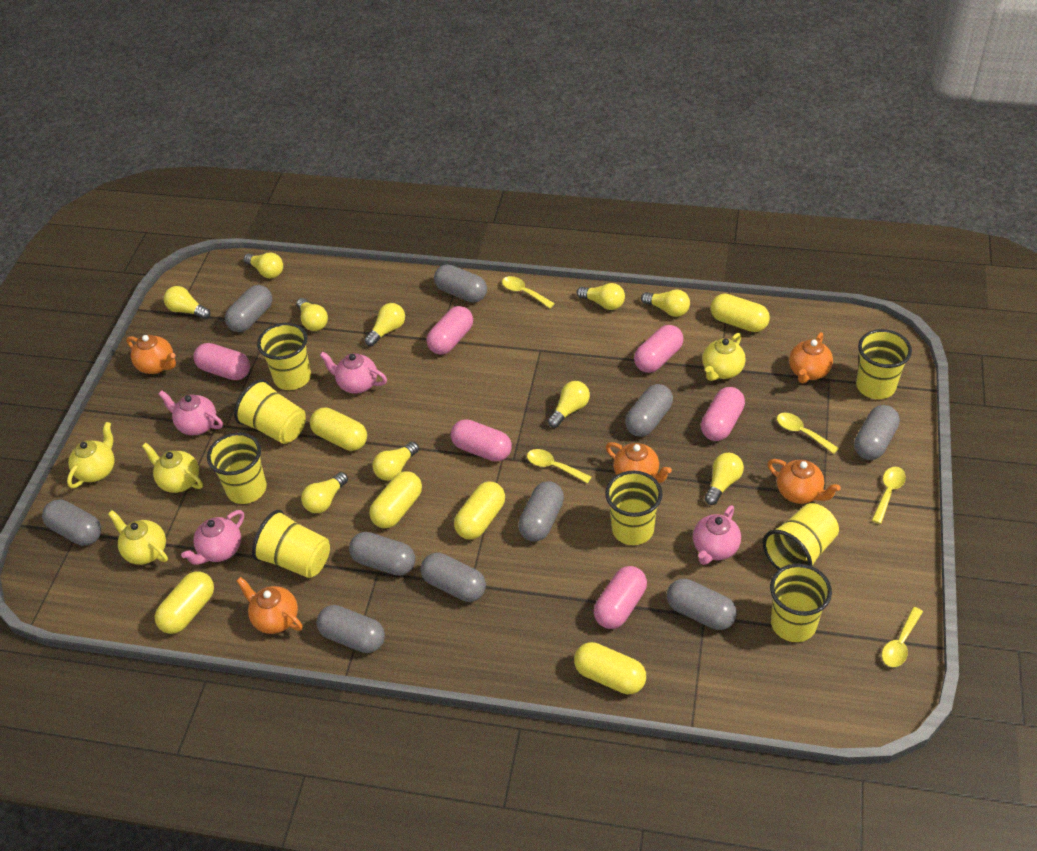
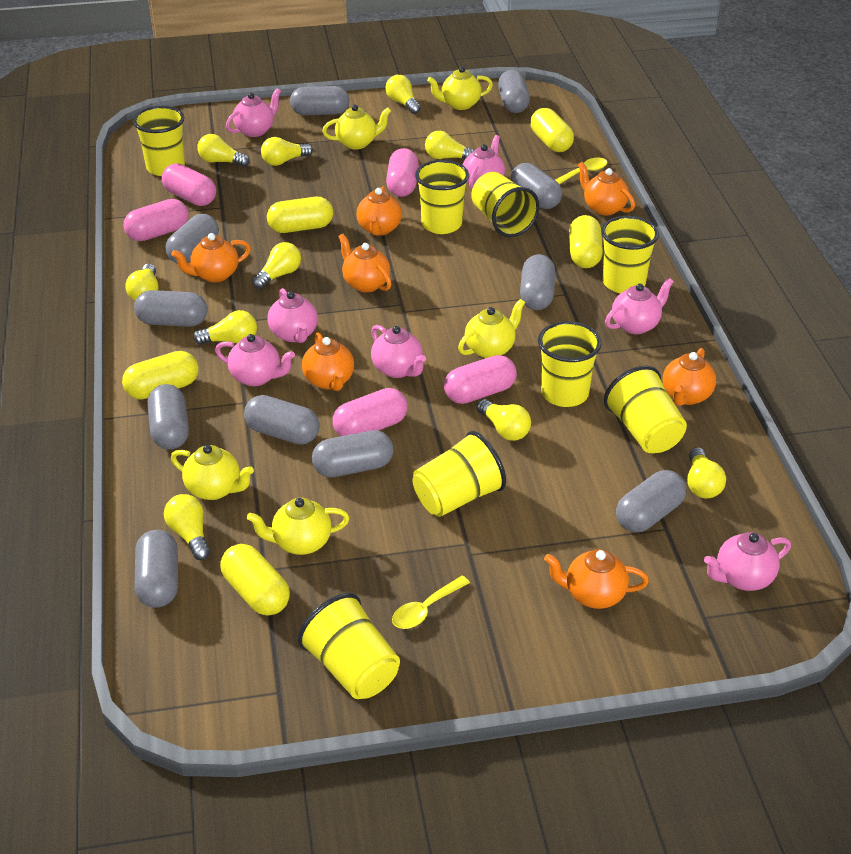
grey capsule: 10 -> 11
orange teapot: 5 -> 7
pink capsule: 6 -> 5
pink teapot: 4 -> 7
yellow capsule: 6 -> 5
yellow spoon: 5 -> 2
yellow teapot: 4 -> 5

